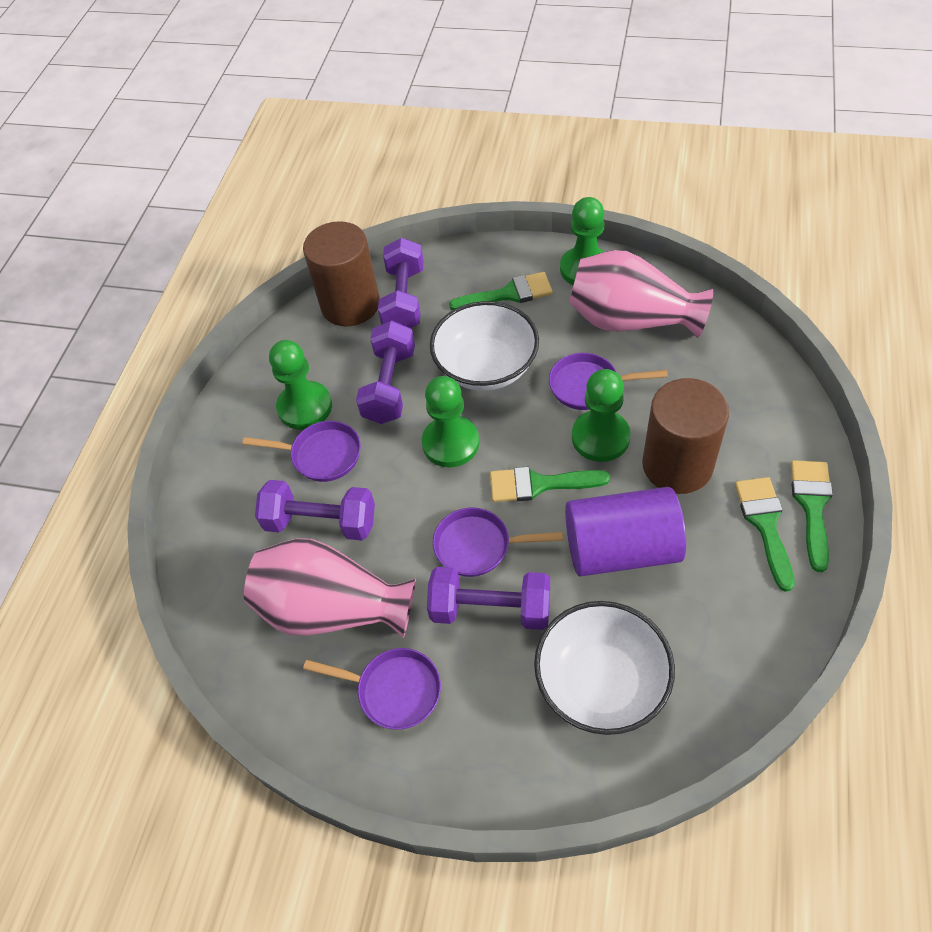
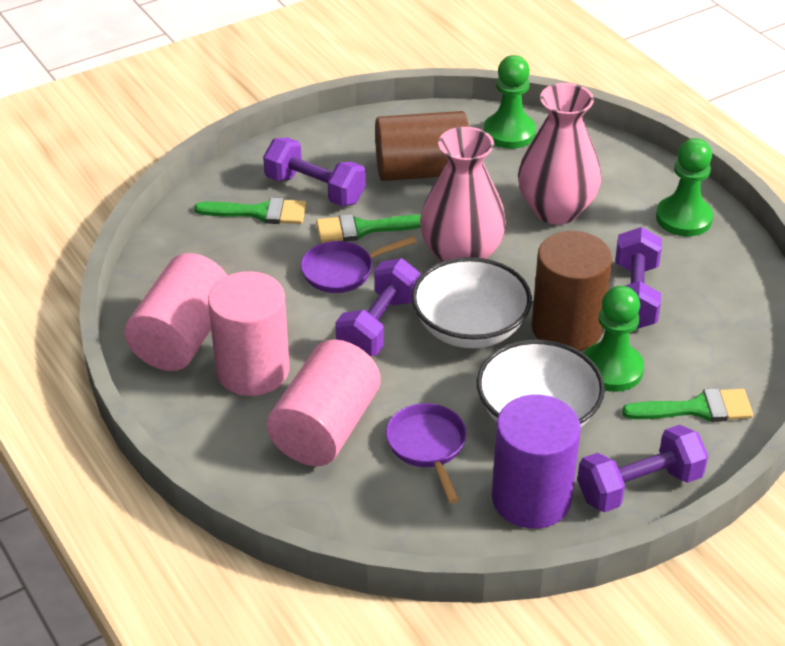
green brush: 4 -> 3
green pawn: 4 -> 3
pink cylinder: 0 -> 3
purple pan: 4 -> 2

